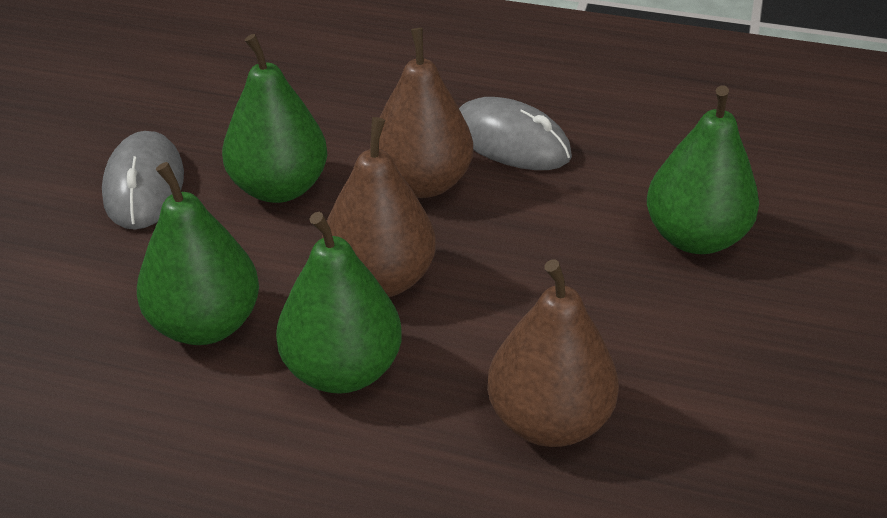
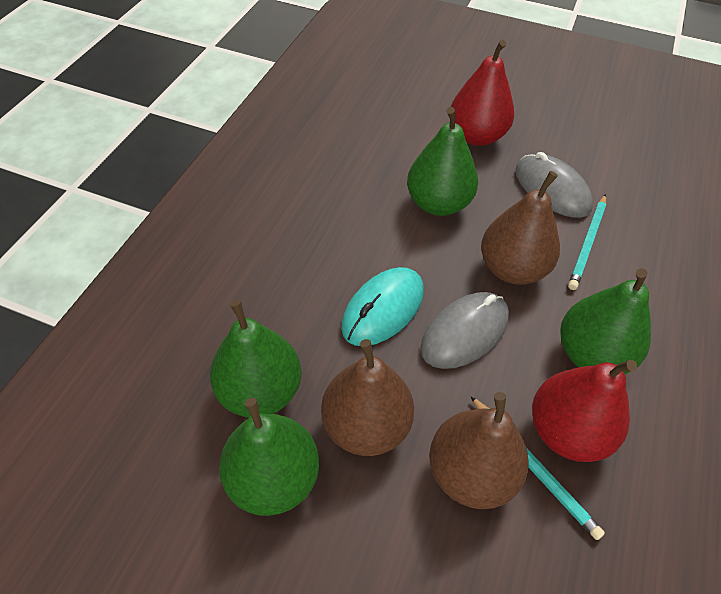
red pear: 0 -> 2
turquoise mouse: 0 -> 1
turquoise pencil: 0 -> 2

